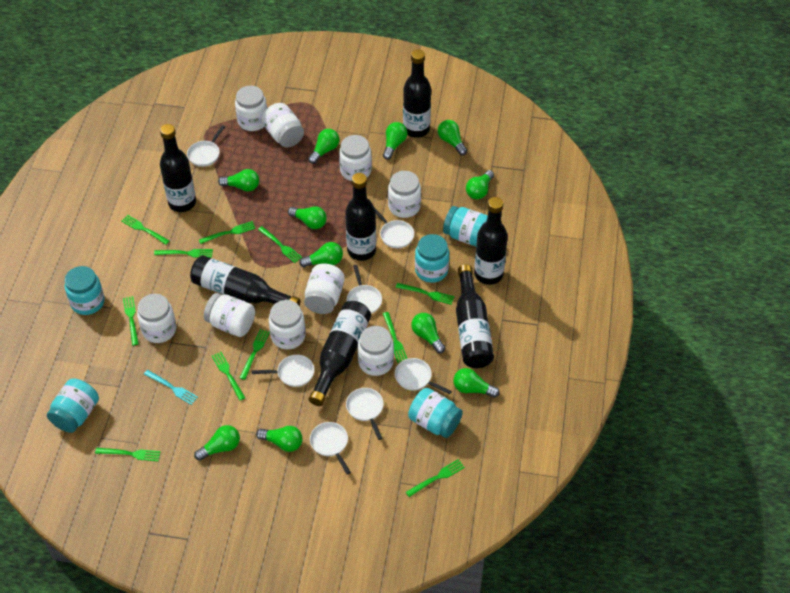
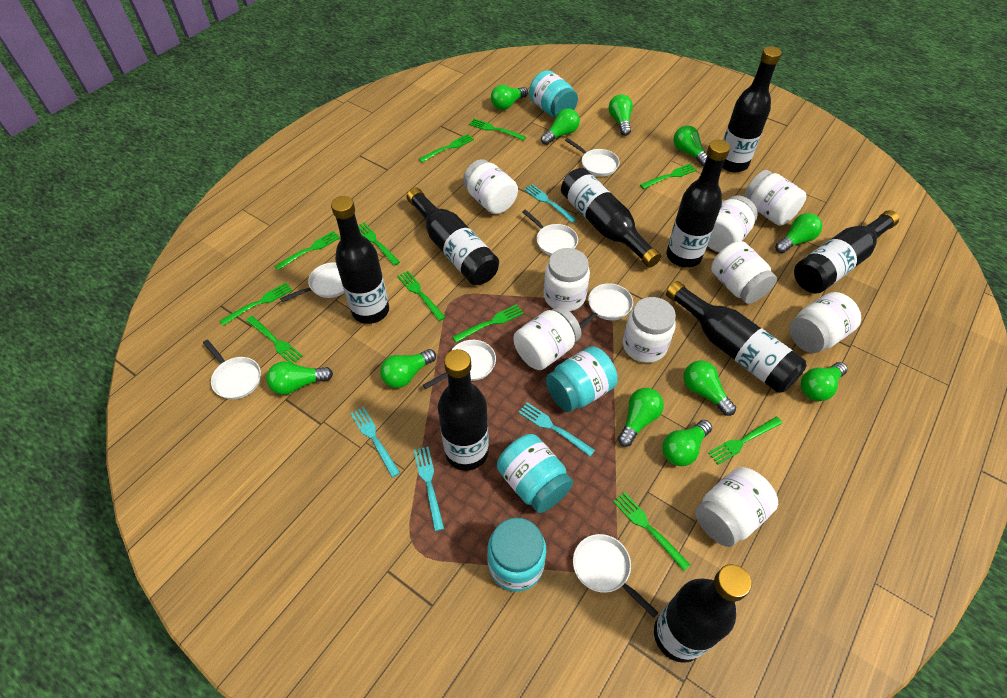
black bottle: 7 -> 9
turquoise fork: 1 -> 4
turquoise jar: 5 -> 4

